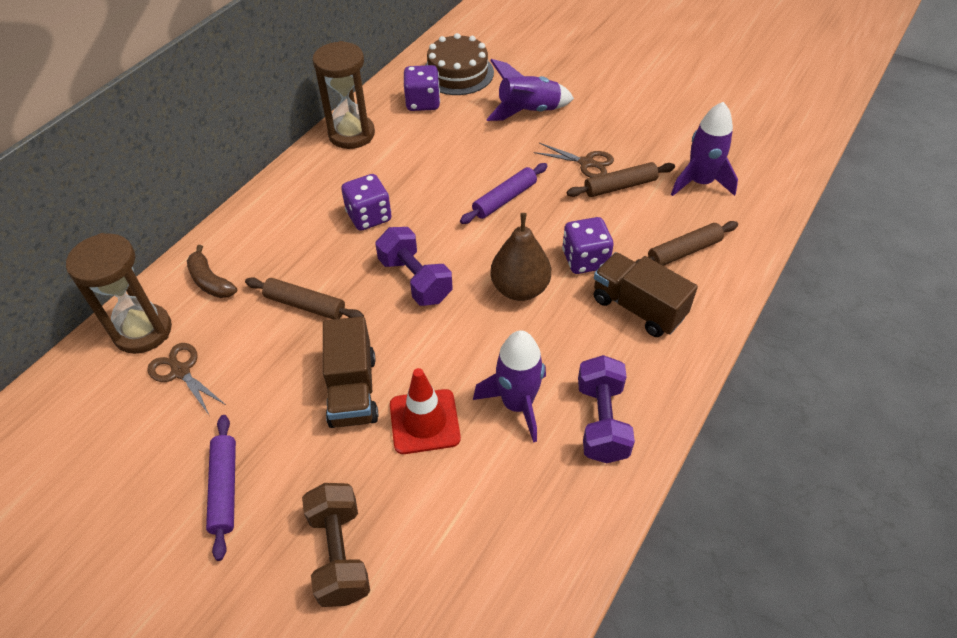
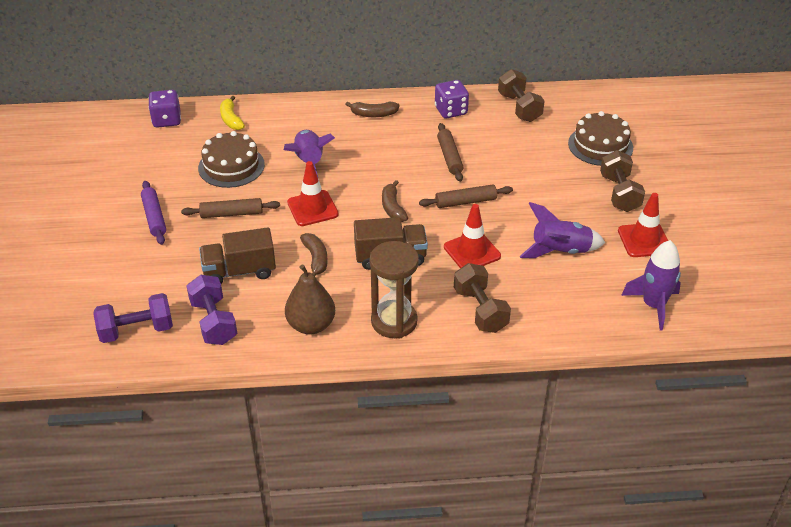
brown banana: 1 -> 3
brown cake: 1 -> 2
brown dumbbell: 1 -> 3
brown hourglass: 2 -> 1
brown scissors: 2 -> 0
purple dice: 3 -> 2
purple rolling pin: 2 -> 1
red traffic cone: 1 -> 3
yellow banana: 0 -> 1

